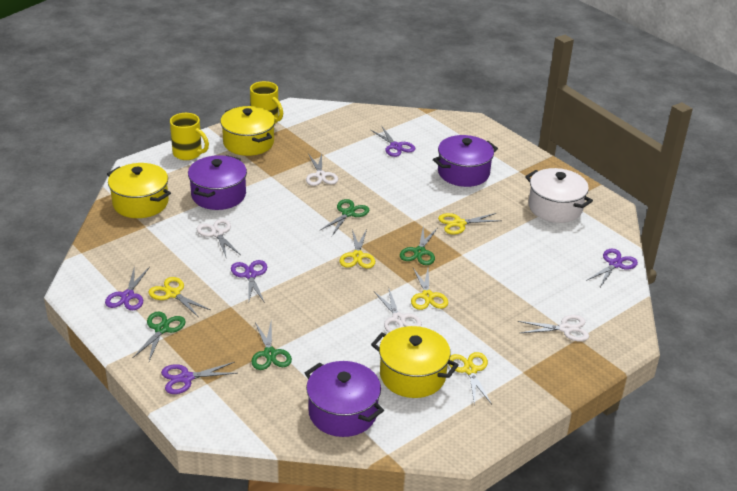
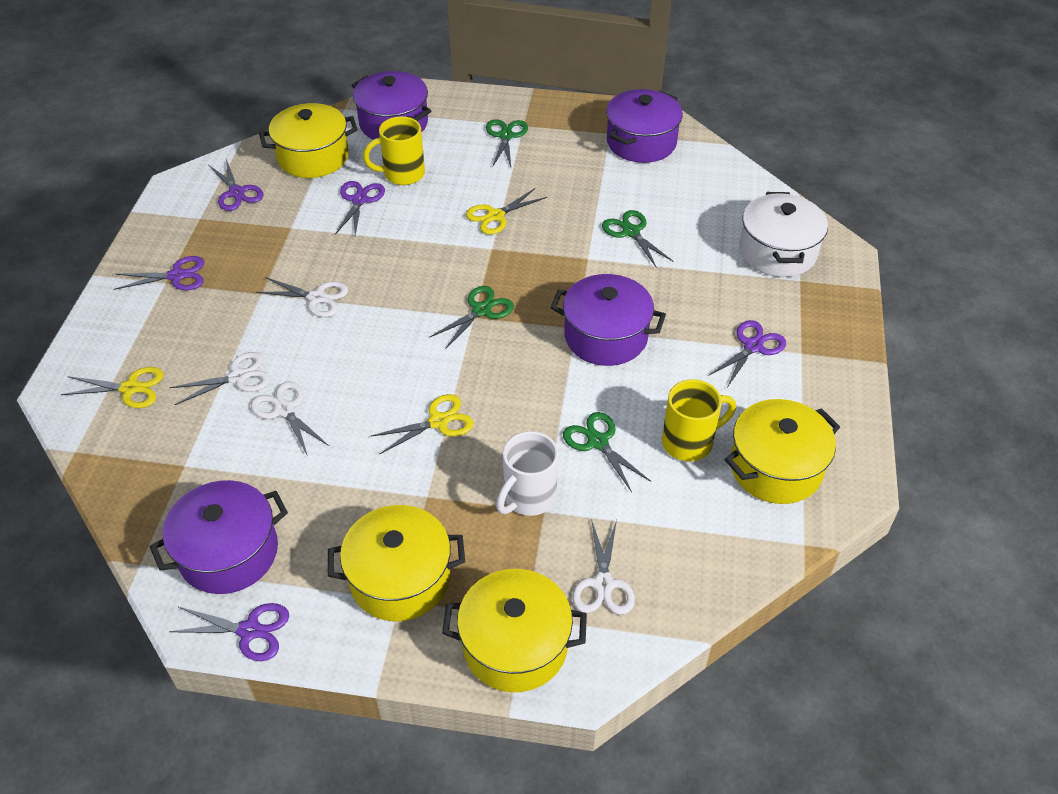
purple pot: 3 -> 4
white mug: 0 -> 1
yellow pot: 3 -> 4
yellow scissors: 5 -> 3

